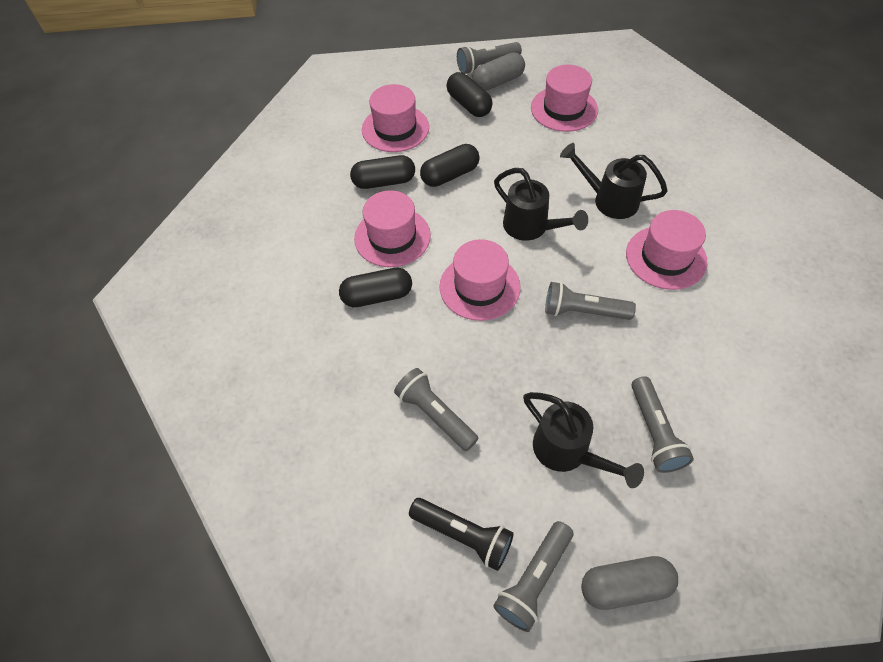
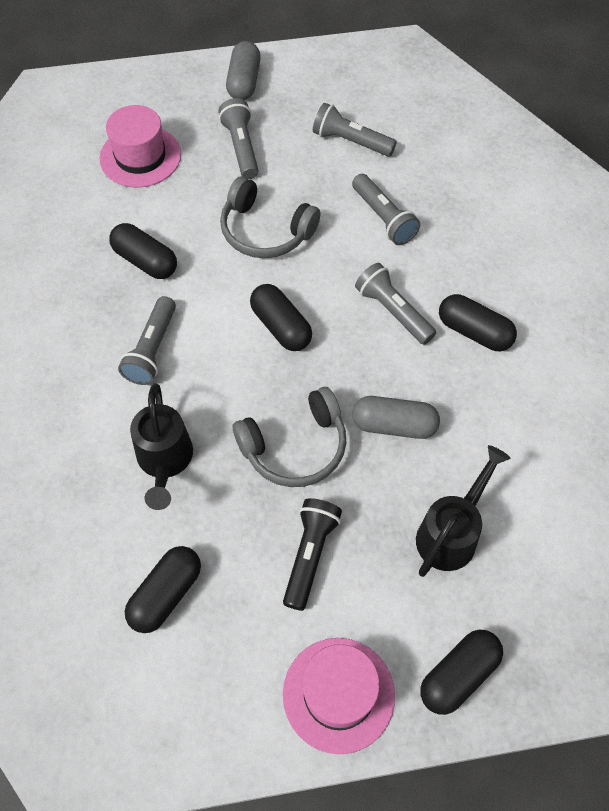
black capsule: 4 -> 5
black watering can: 3 -> 2
grey headphones: 0 -> 2
pink hat: 5 -> 2

